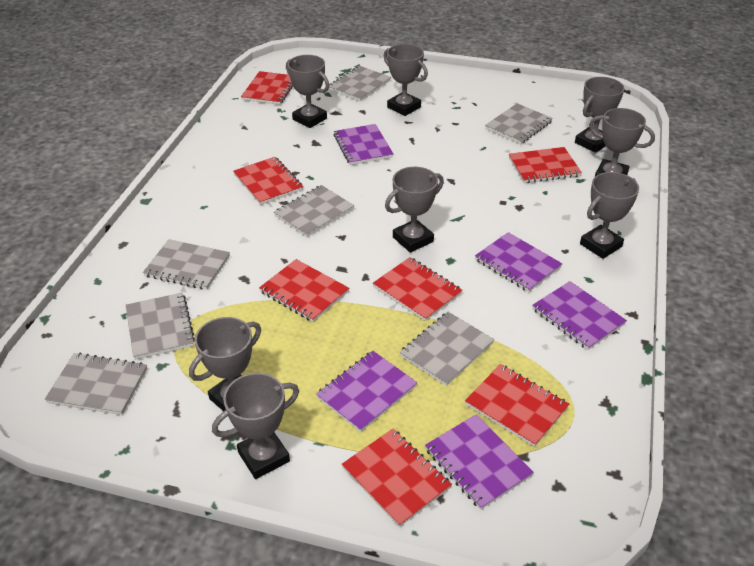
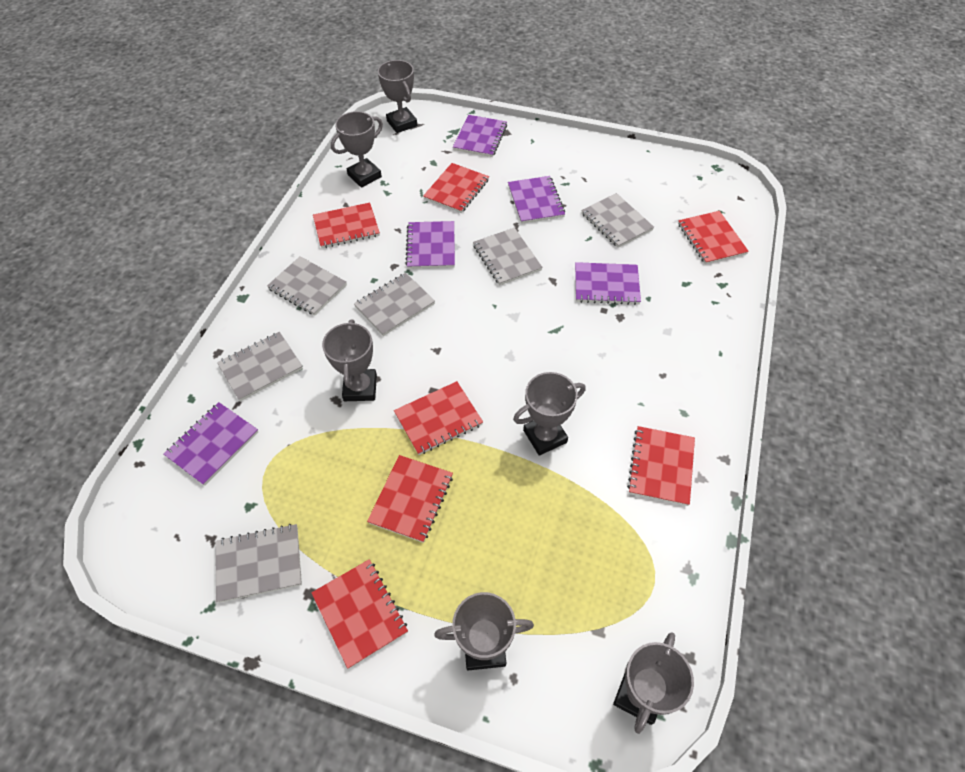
grey notebook: 7 -> 6
grey trophy: 8 -> 6

